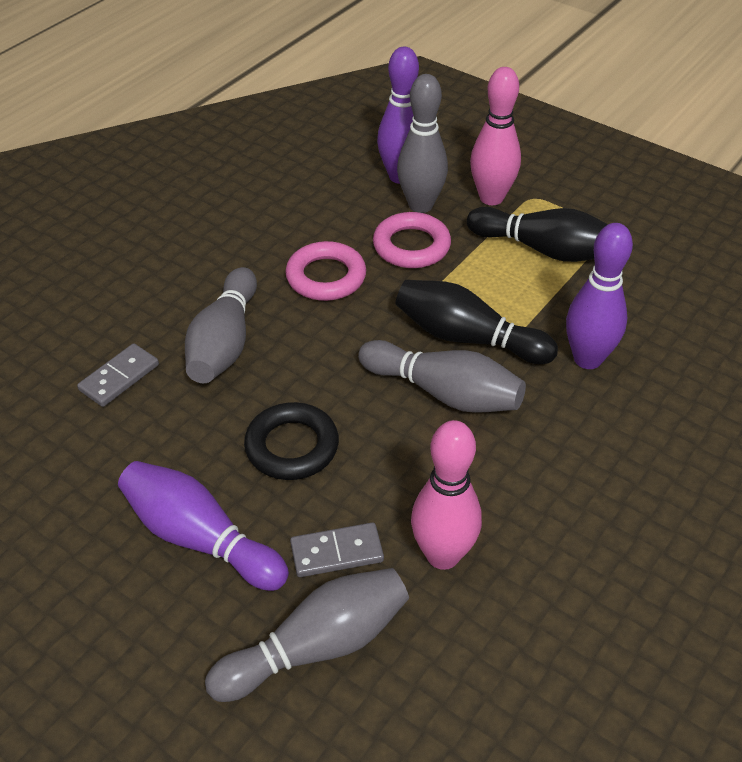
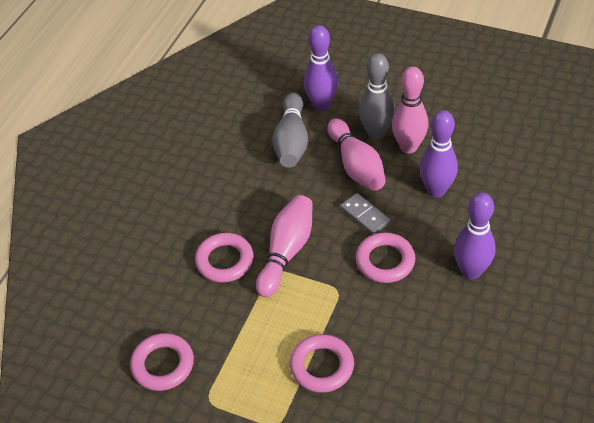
black bowling pin: 2 -> 0
black ring: 1 -> 0
grey bowling pin: 4 -> 2
grey domino: 2 -> 1
pink bowling pin: 2 -> 3
pink ring: 2 -> 4

